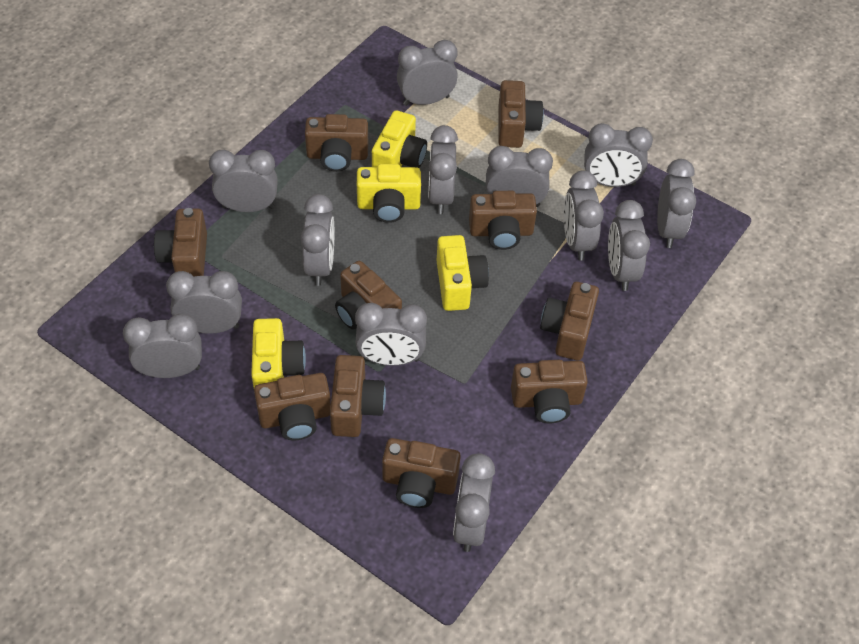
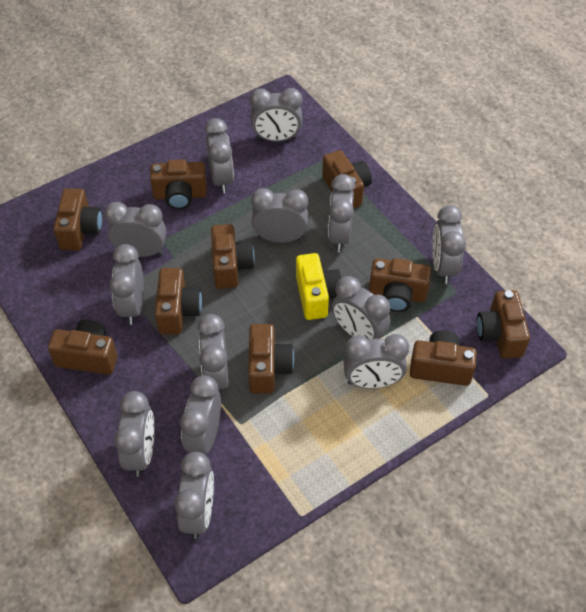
yellow camera: 4 -> 1

